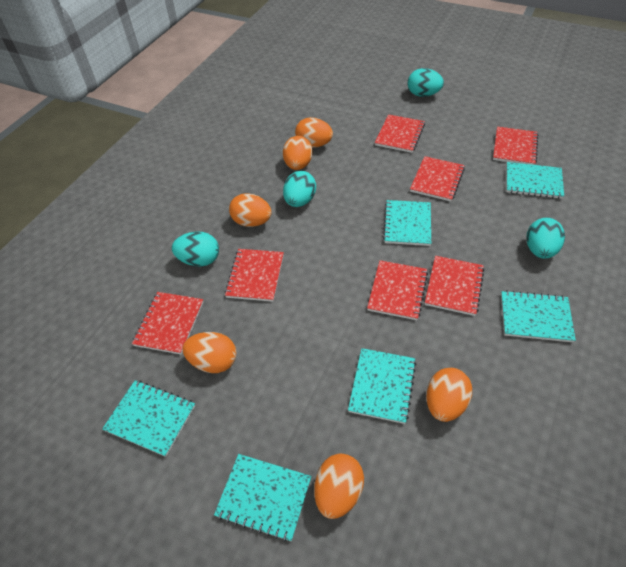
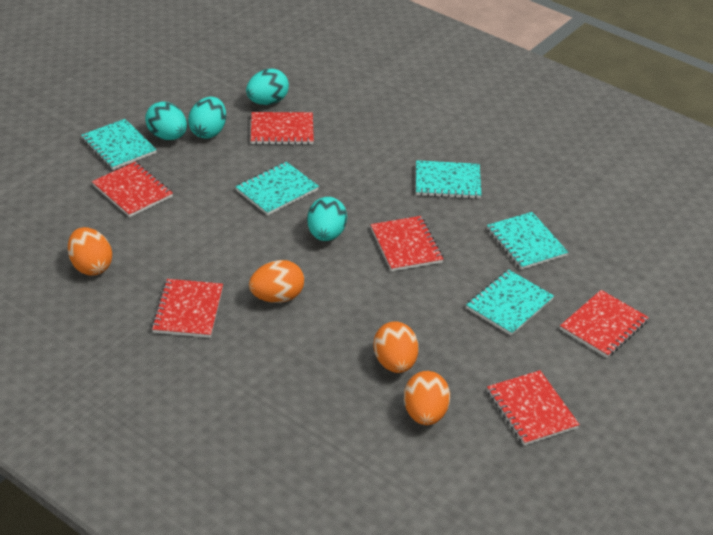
orange egg: 6 -> 4
red notebook: 7 -> 6
turquoise notebook: 6 -> 5

